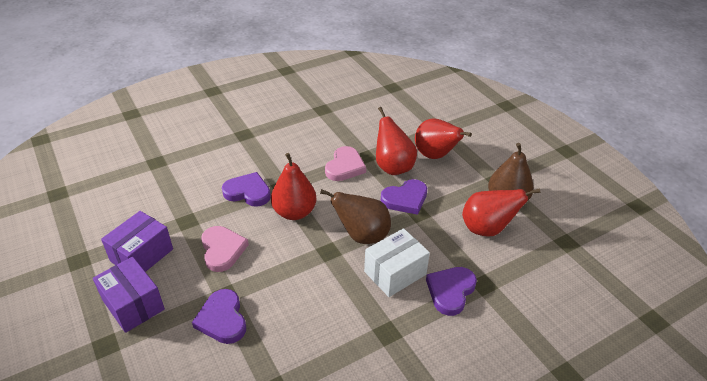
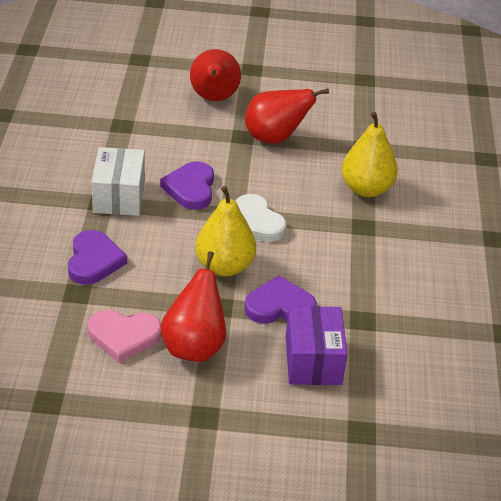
brown pear: 2 -> 0
pink heart: 2 -> 1
purple box: 2 -> 1
purple heart: 4 -> 3
red pear: 4 -> 3
white heart: 0 -> 1
yellow pear: 0 -> 2

